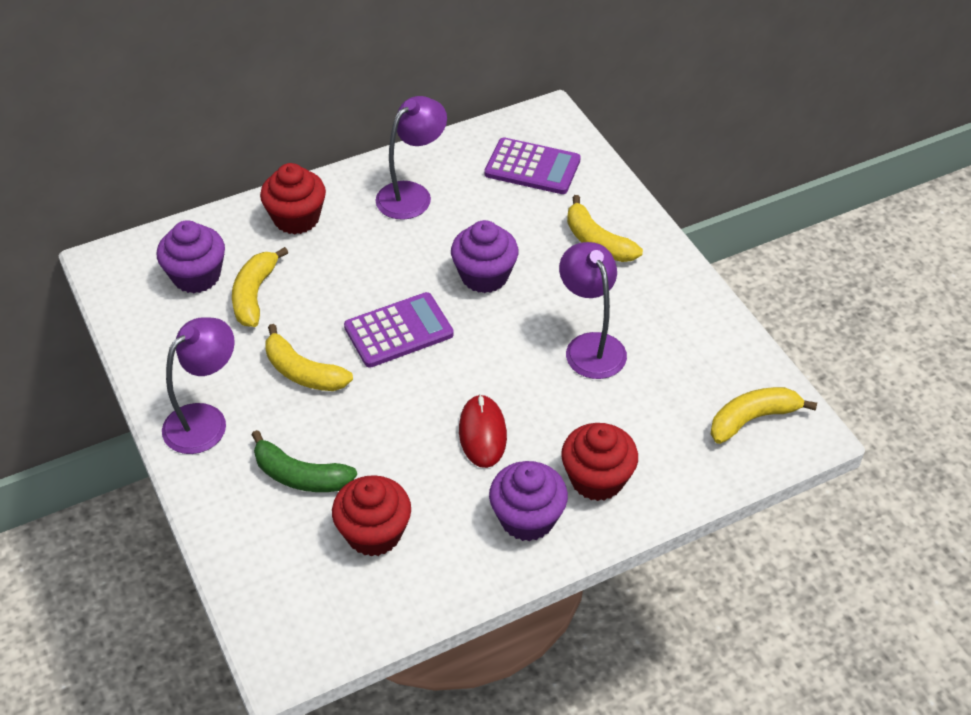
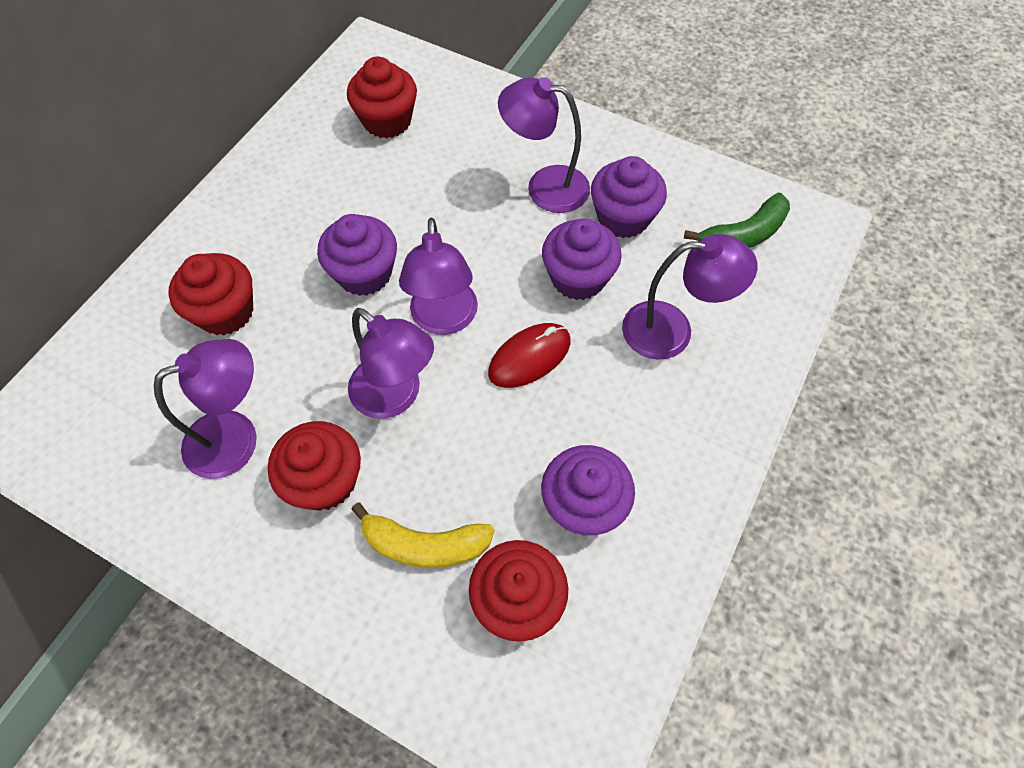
purple calculator: 2 -> 0
purple cupcake: 3 -> 4
purple lamp: 3 -> 5
red cupcake: 3 -> 4
yellow banana: 4 -> 1

